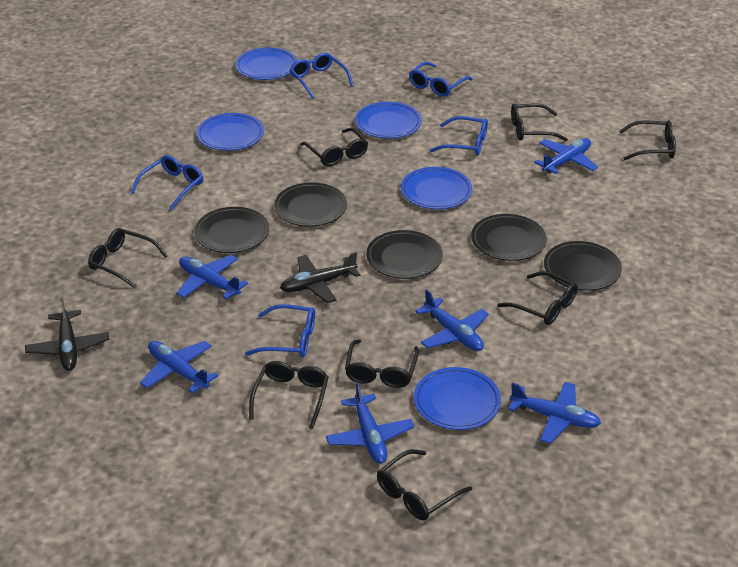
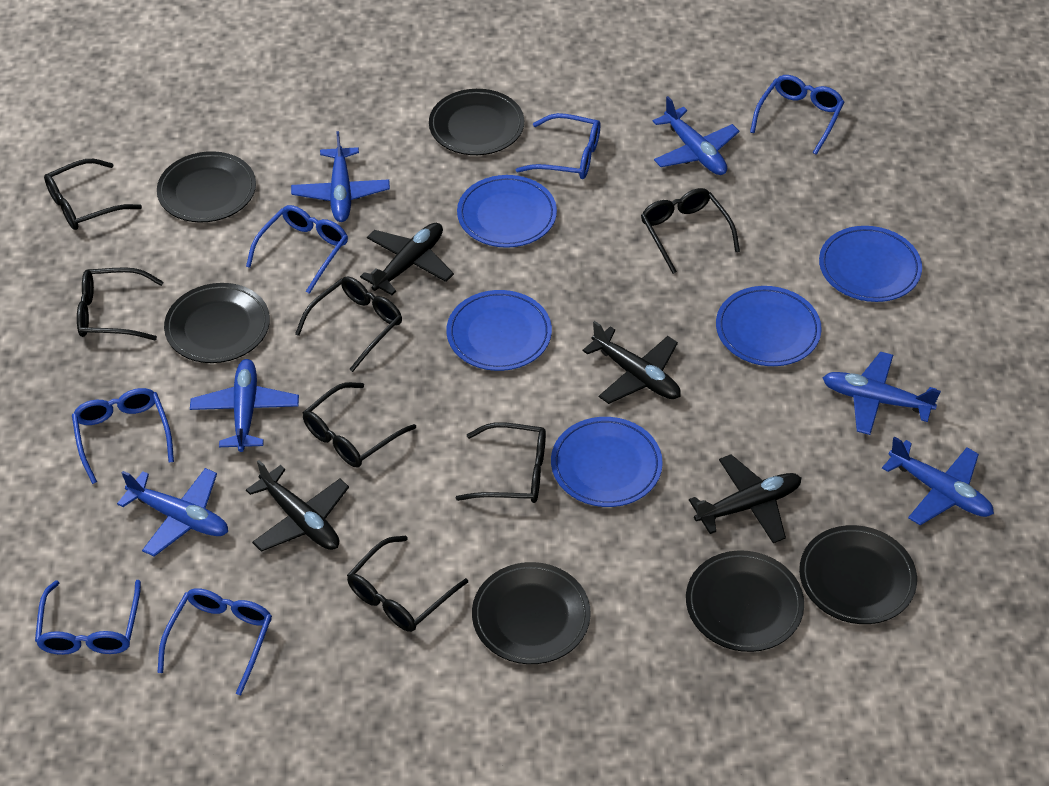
black glasses: 8 -> 7
black plane: 2 -> 4
black plate: 5 -> 6
blue glasses: 5 -> 6

